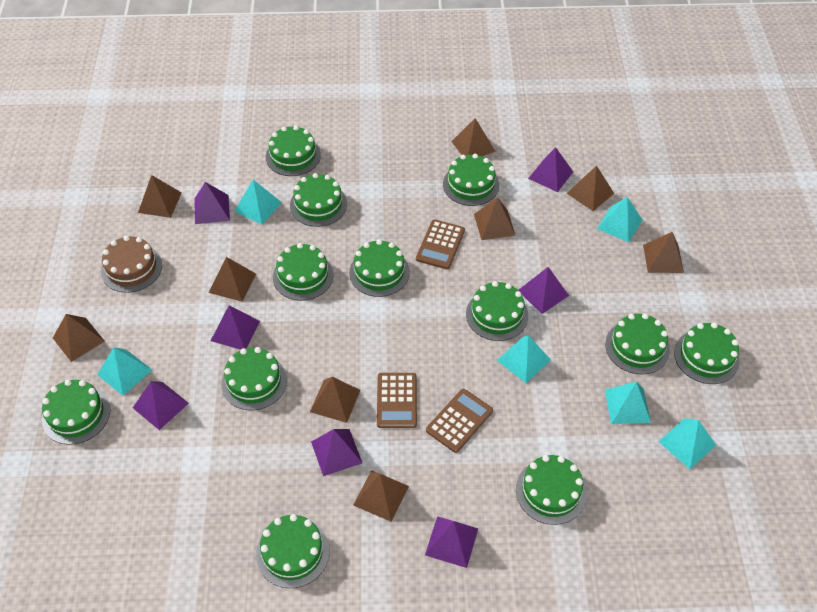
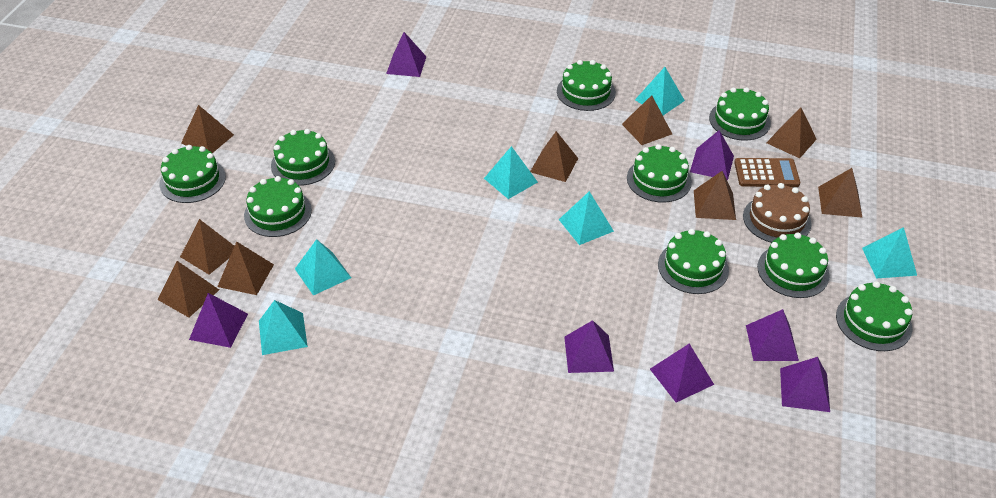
brown calculator: 3 -> 1
green cake: 12 -> 9

